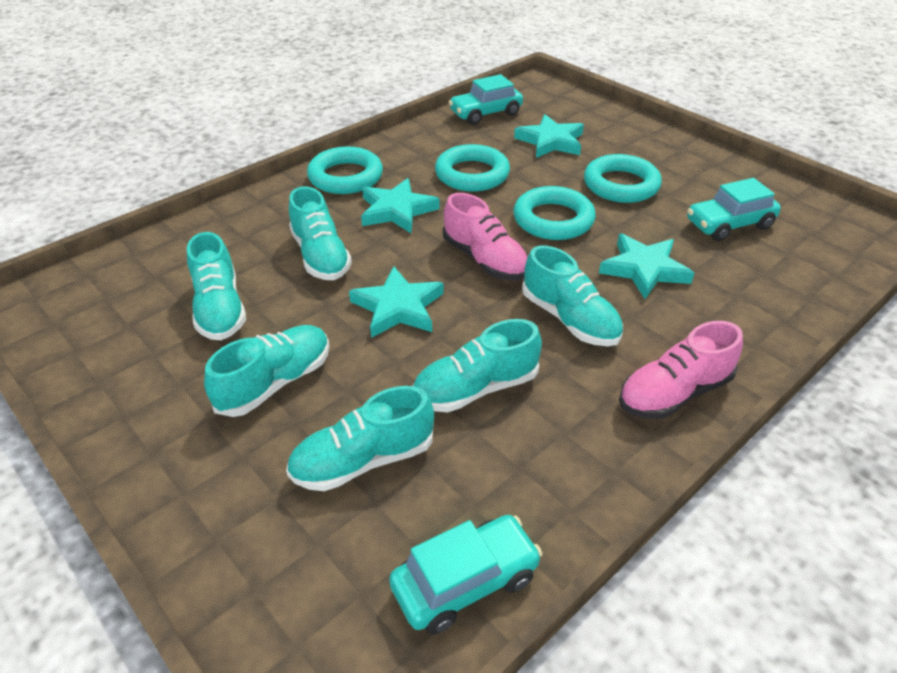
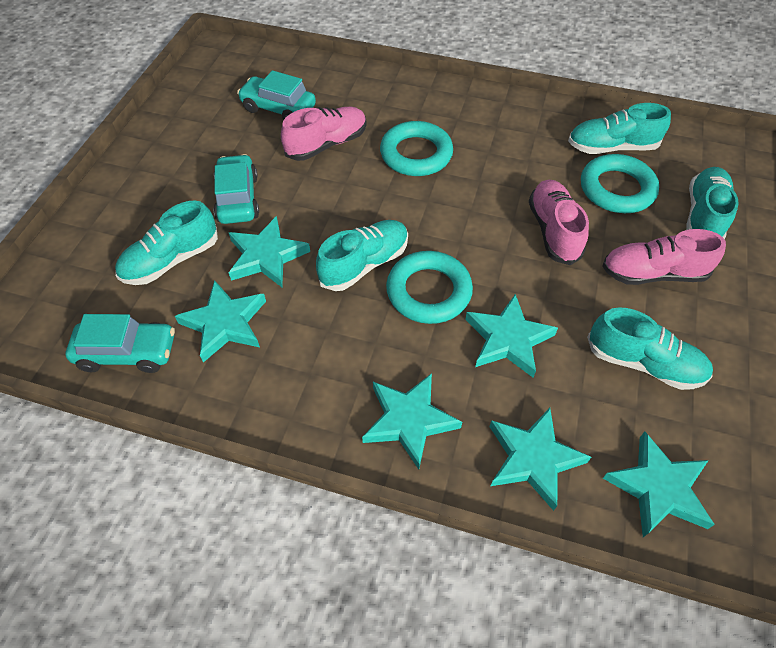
pink shoe: 2 -> 3
turquoise ring: 4 -> 3
turquoise shoe: 6 -> 5
turquoise star: 4 -> 6

